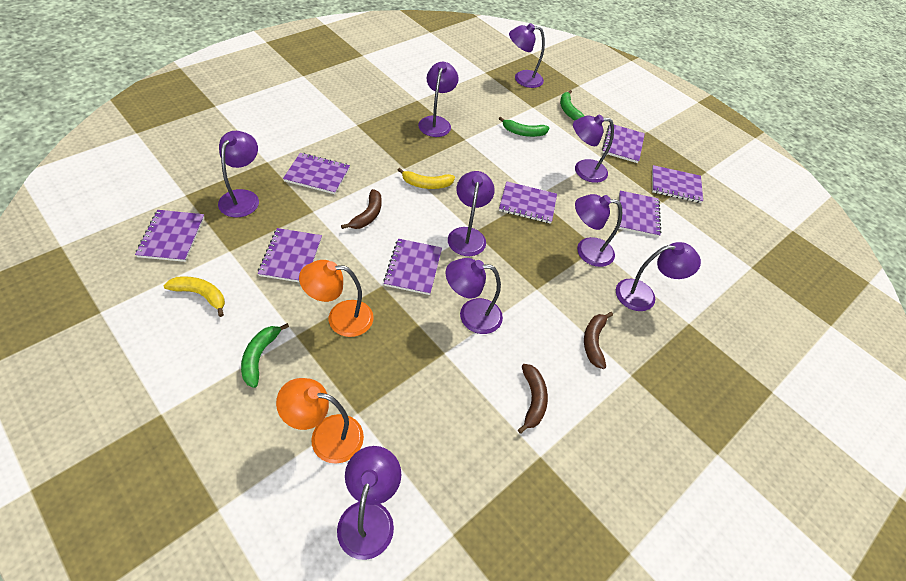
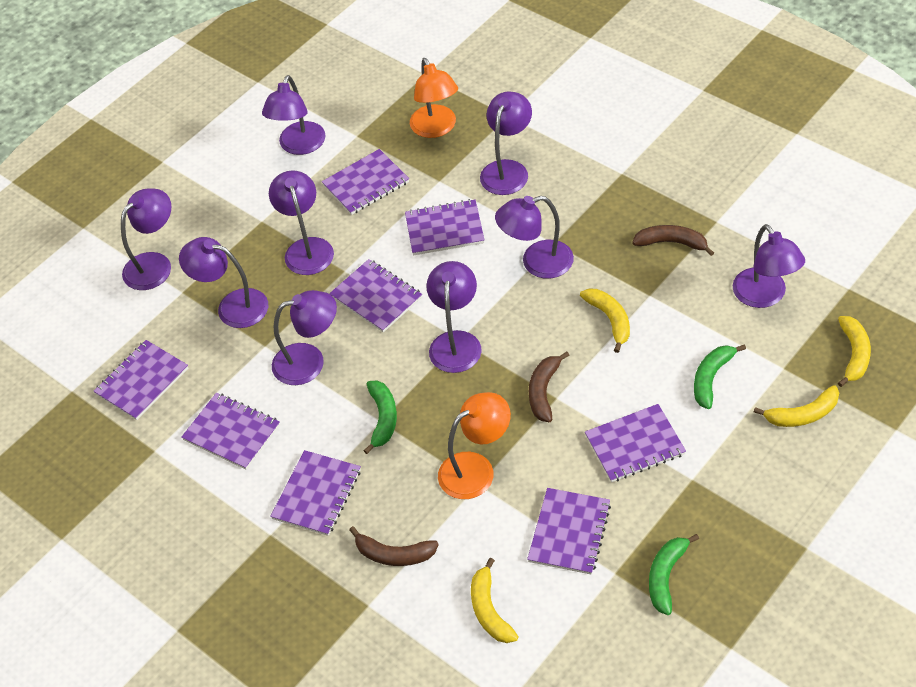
yellow banana: 2 -> 4

